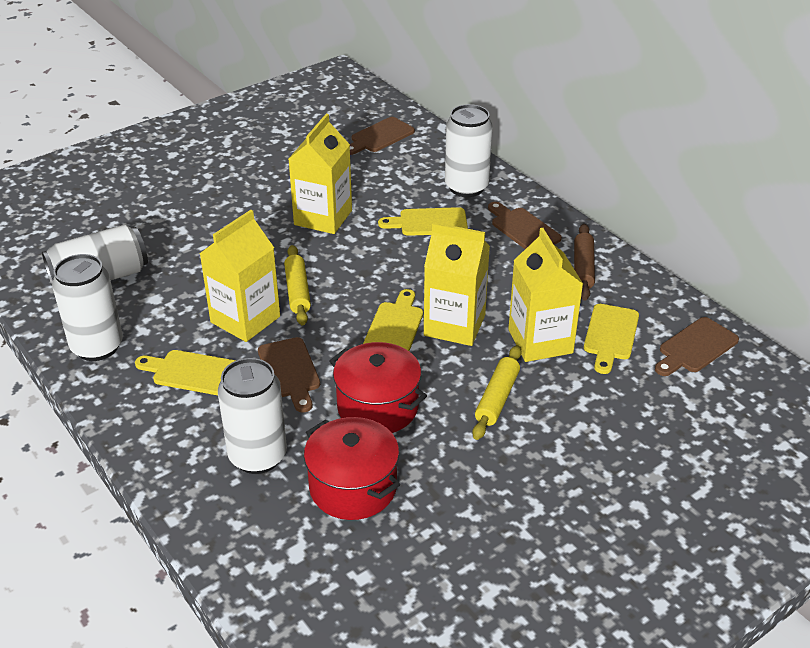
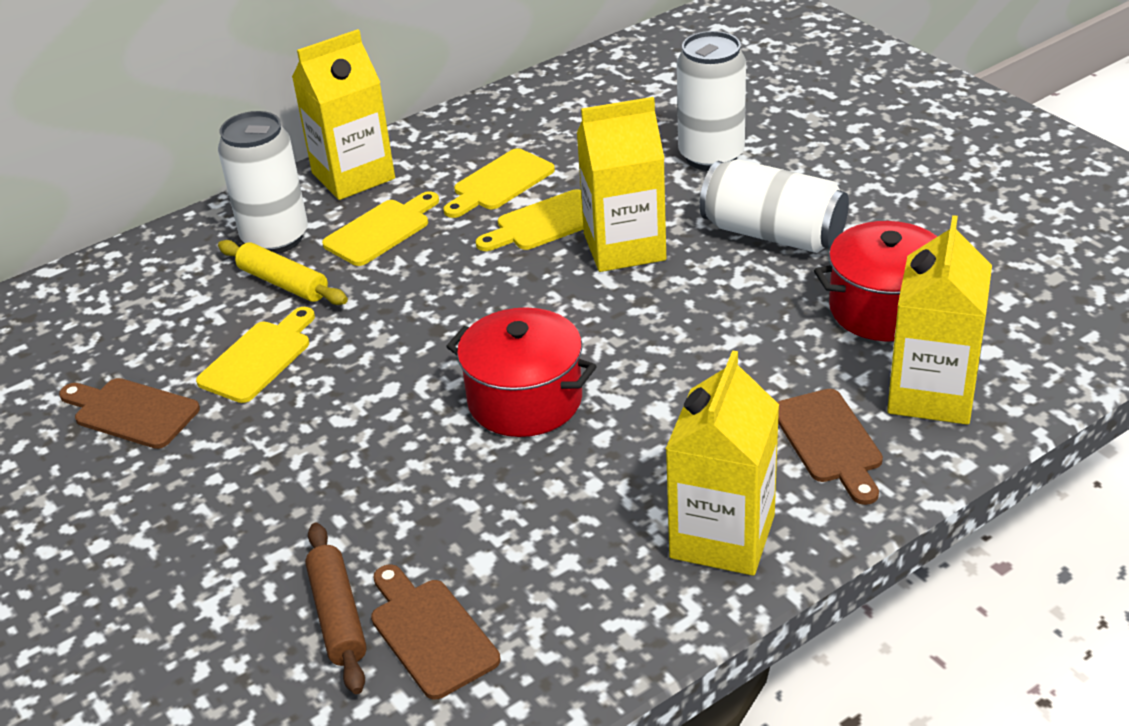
brown cutting board: 4 -> 3
white can: 4 -> 3
yellow rolling pin: 2 -> 1

